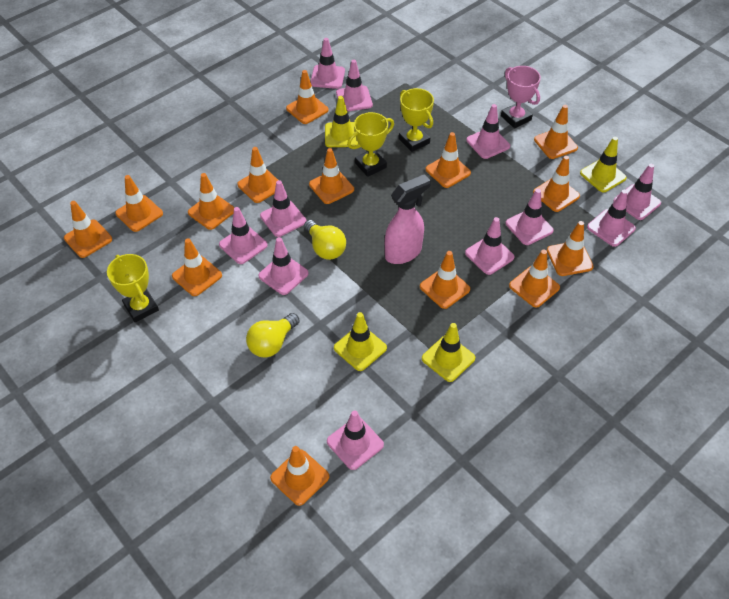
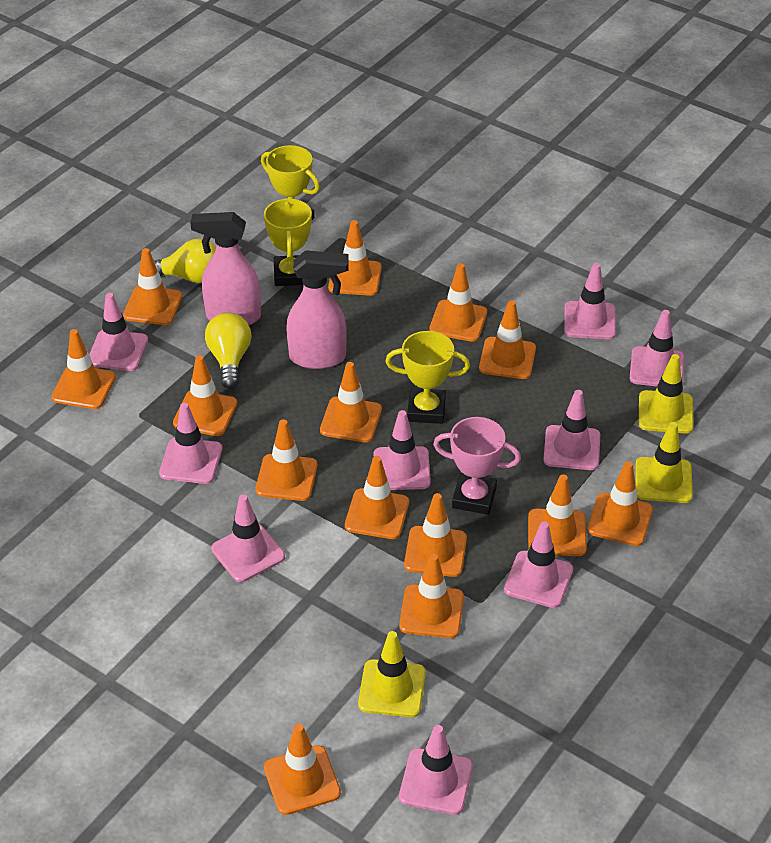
pink spray bottle: 1 -> 2
pink traffic cone: 11 -> 9
yellow traffic cone: 4 -> 3

